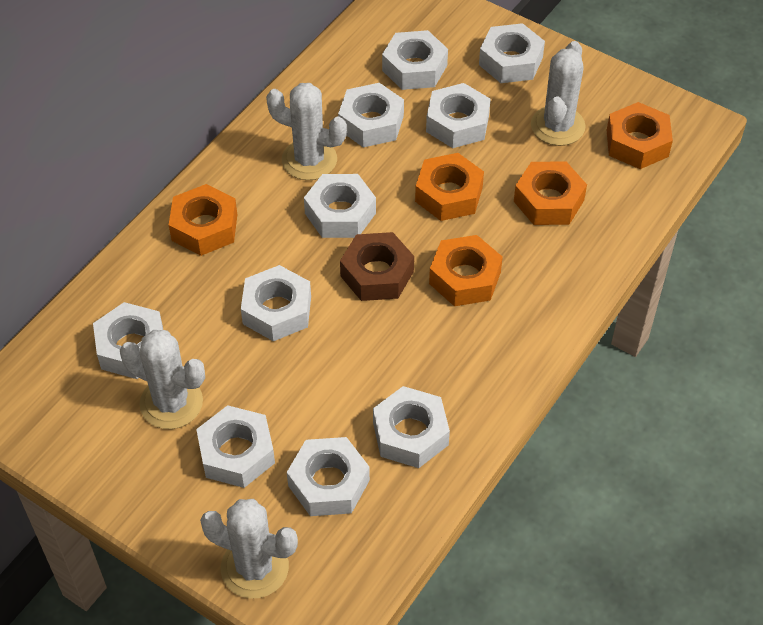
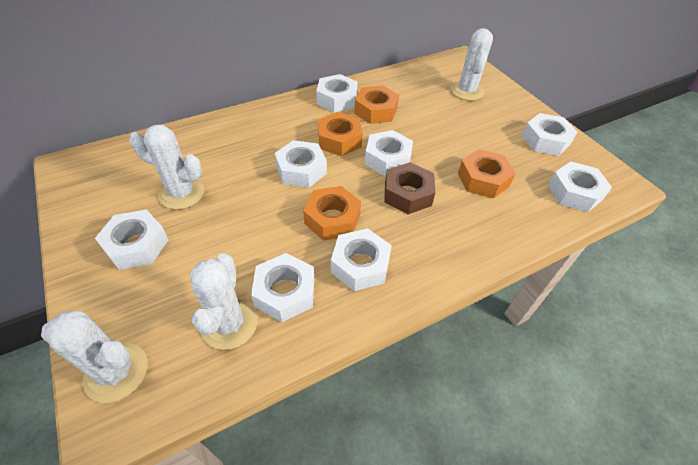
orange nut: 5 -> 4
white nut: 10 -> 8

